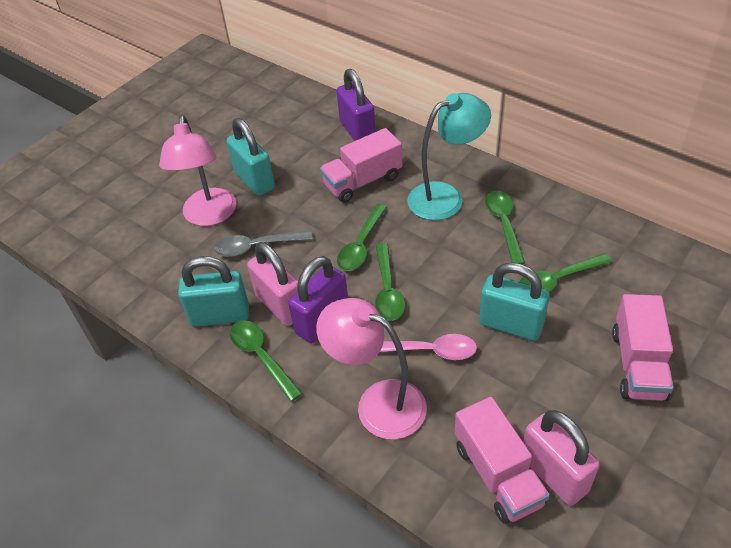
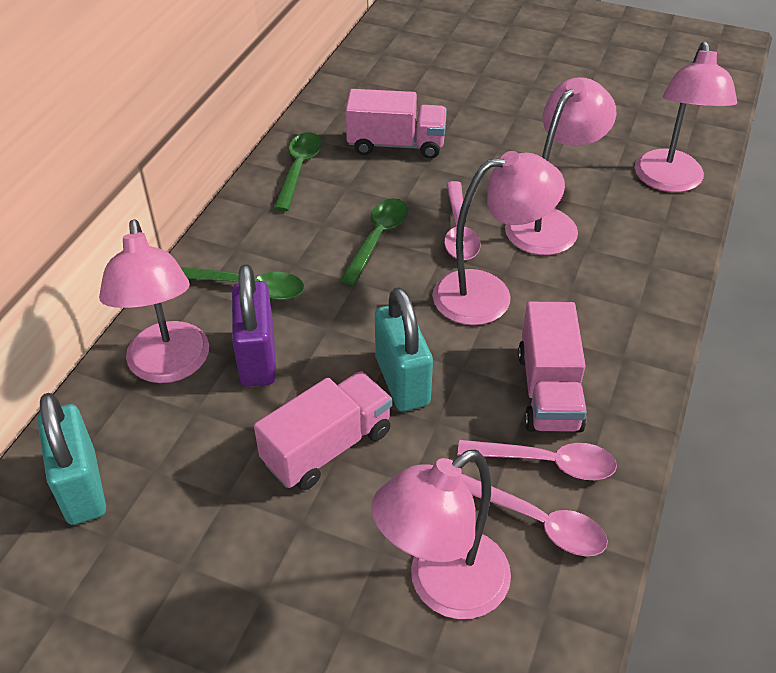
green spoon: 5 -> 3
grey spoon: 1 -> 0
pink lamp: 2 -> 5
pink padlock: 2 -> 0
pink spoon: 1 -> 3
purple padlock: 2 -> 1
turquoise lamp: 1 -> 0
turquoise padlock: 3 -> 2

